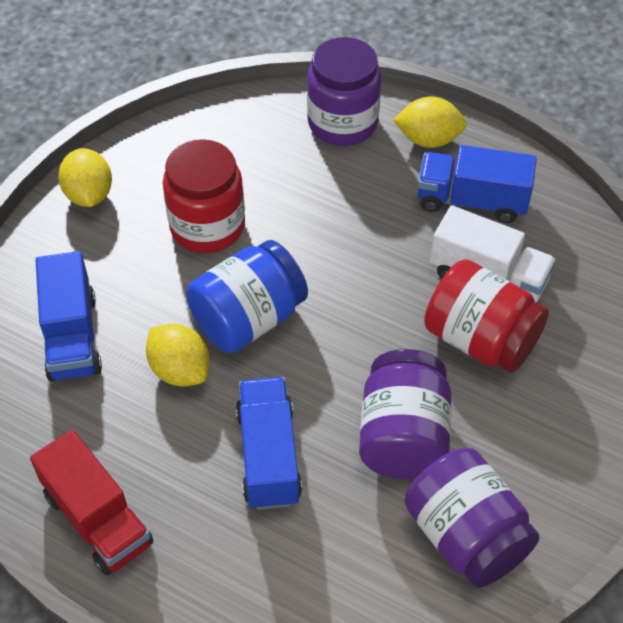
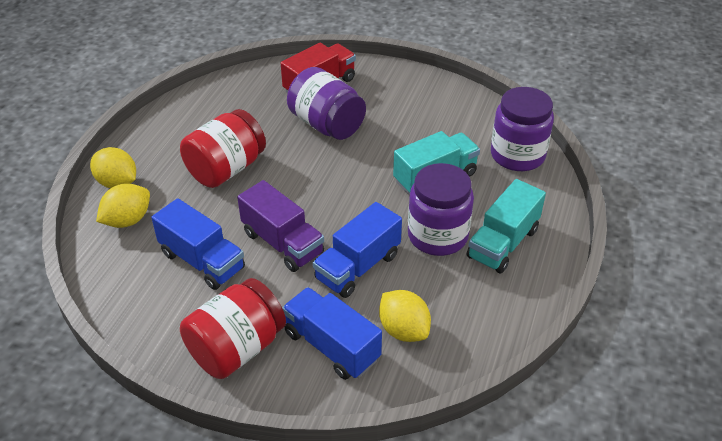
blue jar: 1 -> 0
purple truck: 0 -> 1
turquoise truck: 0 -> 2
white truck: 1 -> 0

